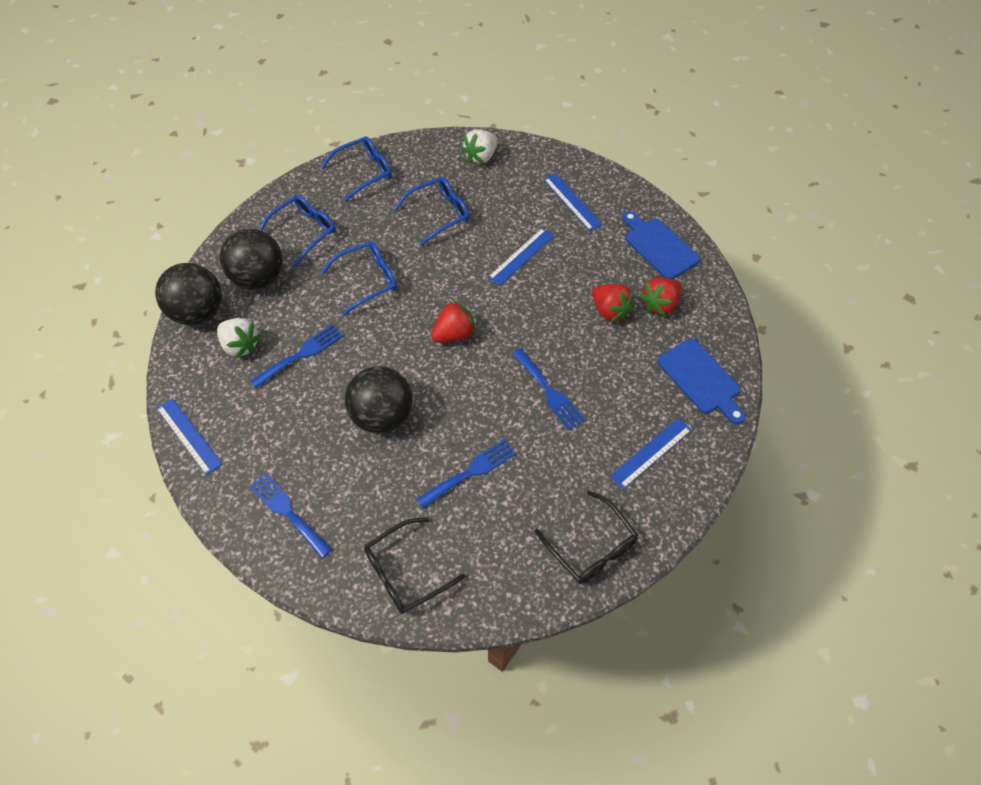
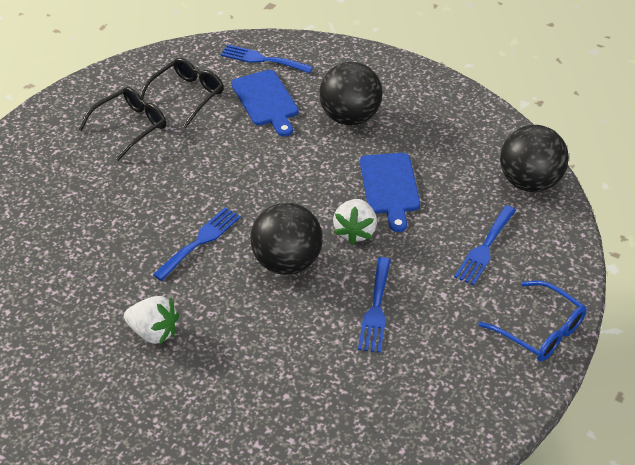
blue glasses: 4 -> 1
blue ruler: 4 -> 0
red strawberry: 3 -> 0

